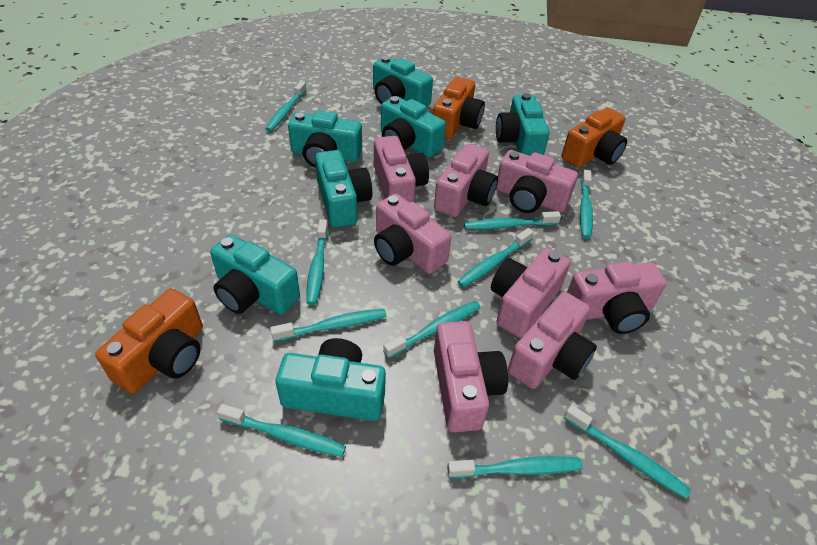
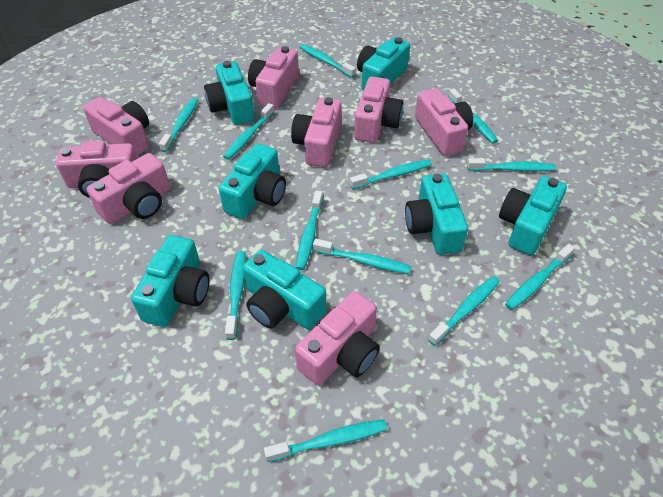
orange camera: 3 -> 0
turquoise toothbrush: 10 -> 12

